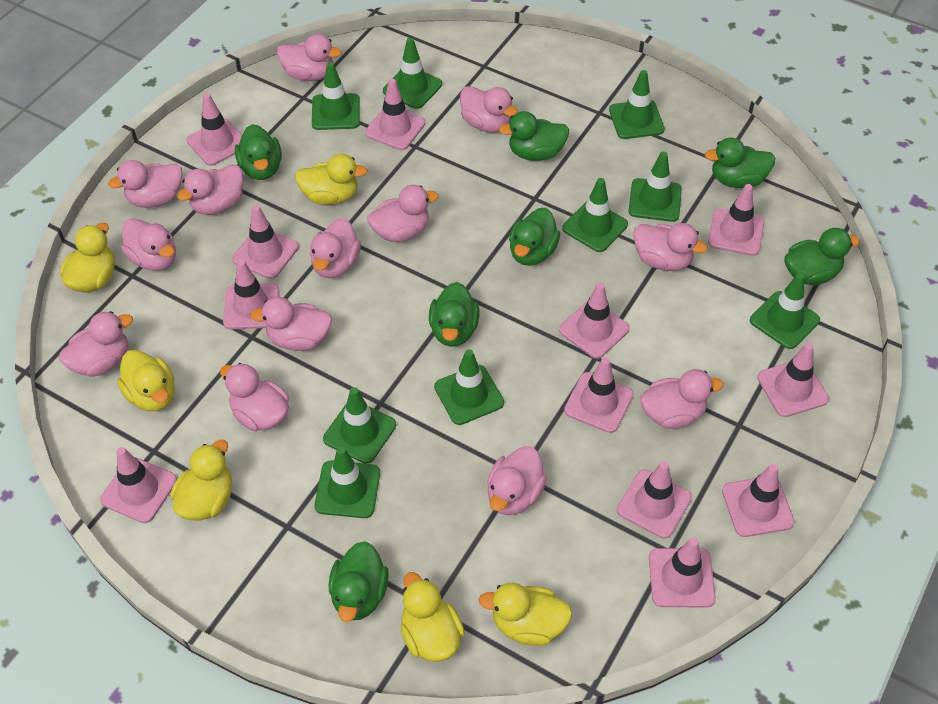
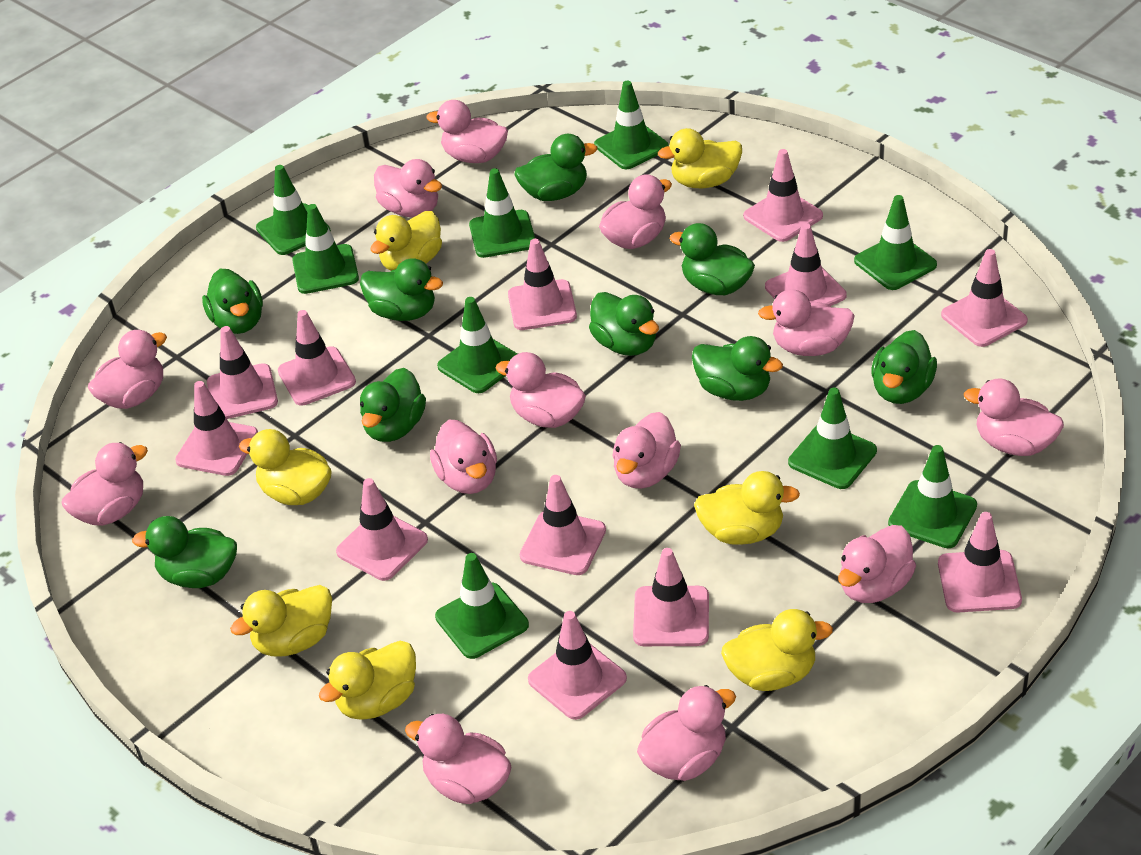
green duck: 7 -> 9
yellow duck: 6 -> 7

